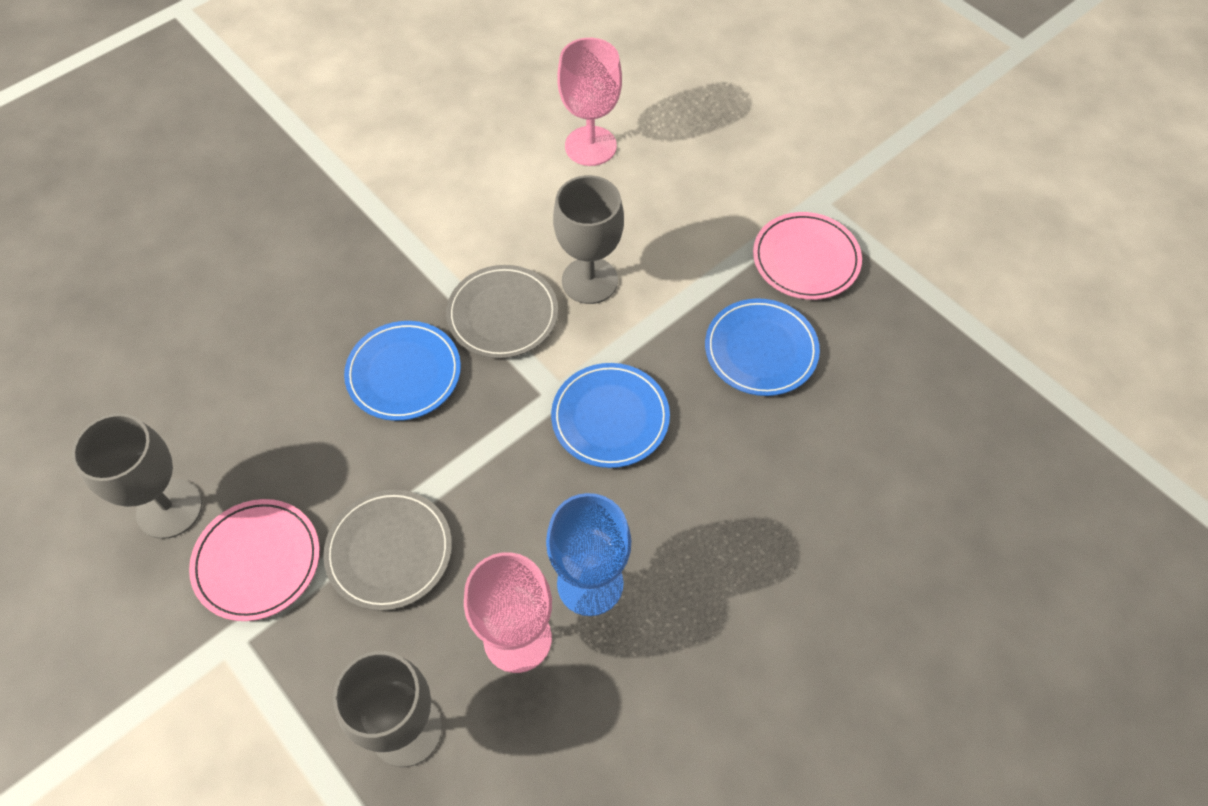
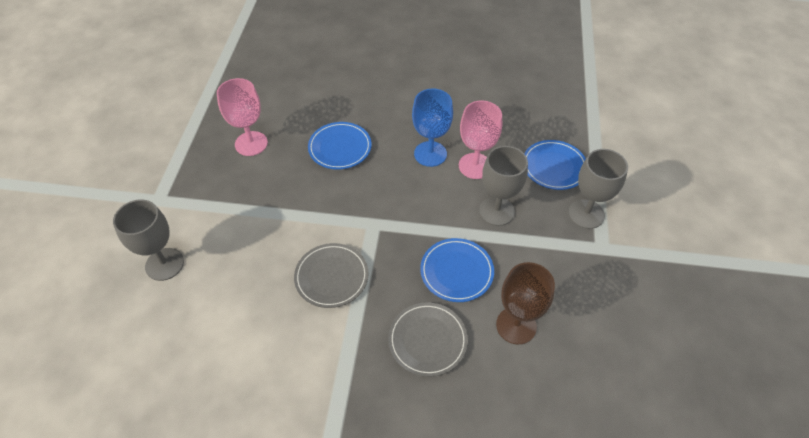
brown goblet: 0 -> 1
pink plate: 2 -> 0

